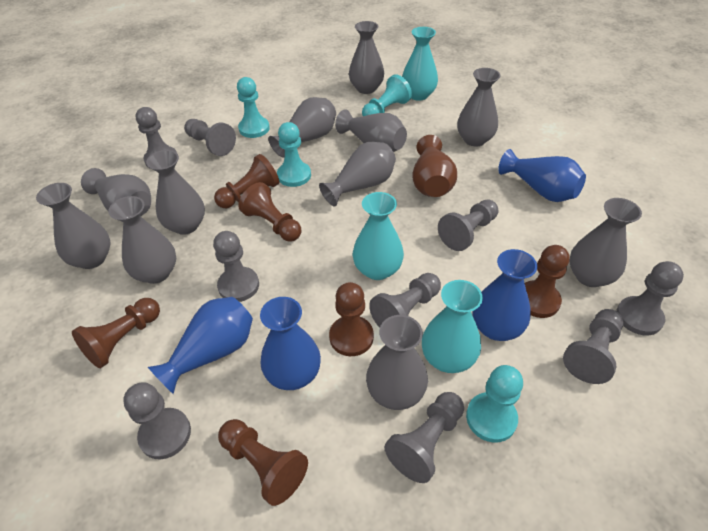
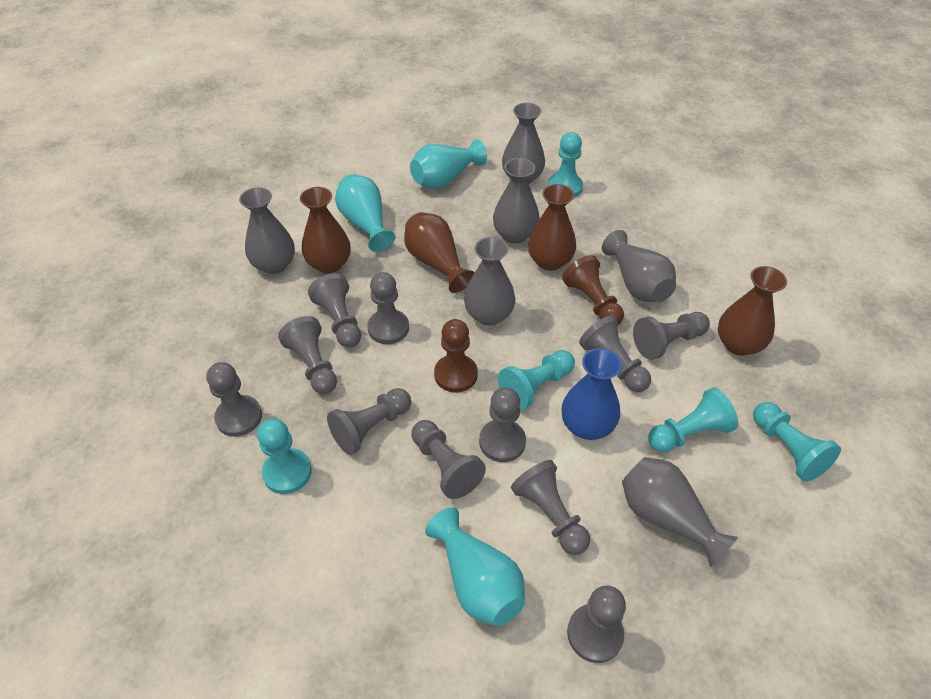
blue vase: 4 -> 1
brown pawn: 6 -> 2
brown vase: 1 -> 4
grey pawn: 9 -> 11
grey vase: 11 -> 6
turquoise pawn: 4 -> 5

